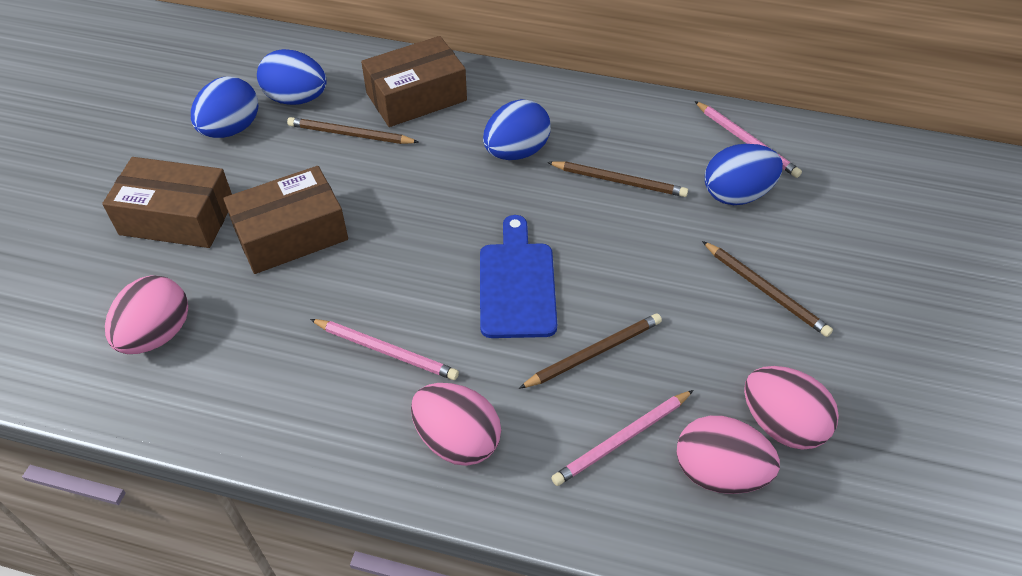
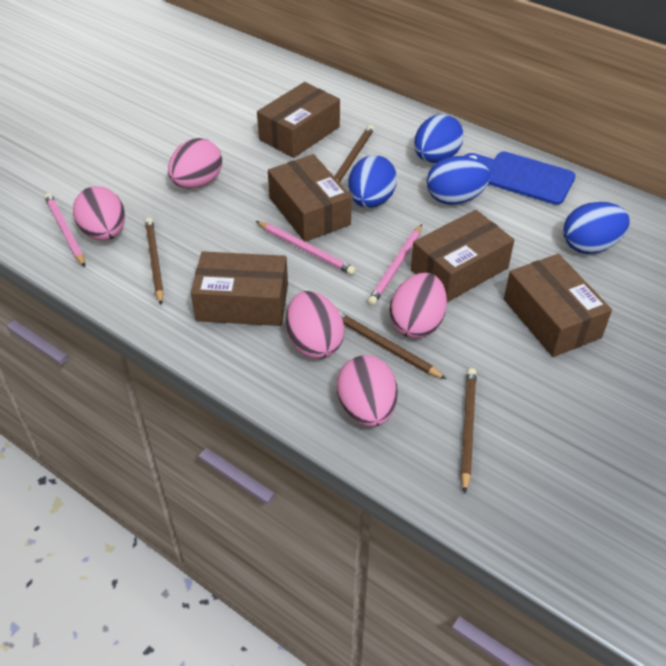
brown box: 3 -> 5
pink egg: 4 -> 5

